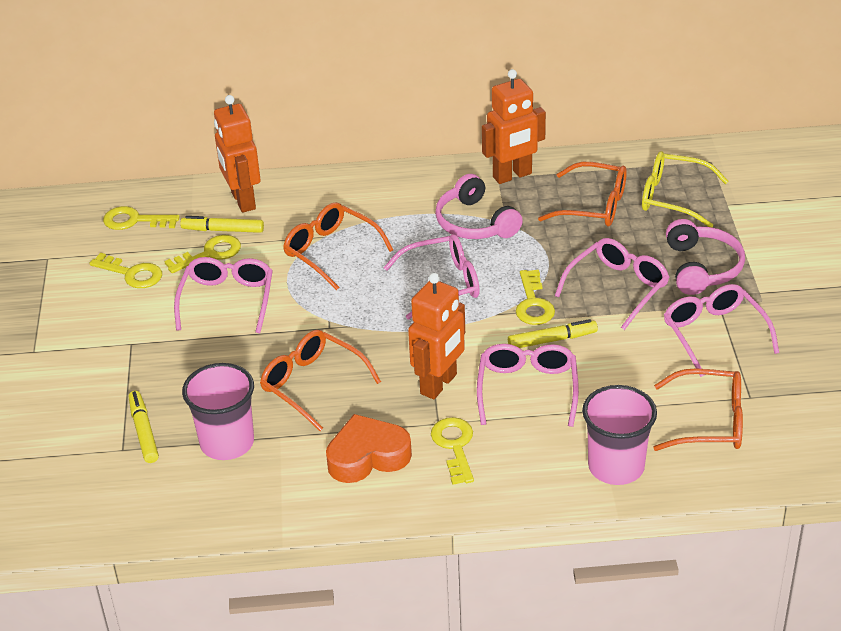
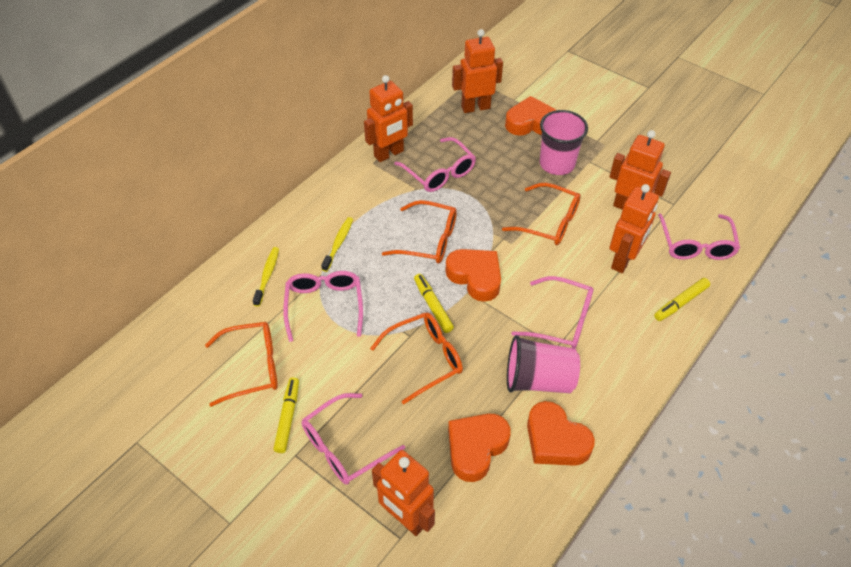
orange heart: 1 -> 4
orange robot: 3 -> 5
pink headphones: 2 -> 0
yellow glasses: 1 -> 0
yellow key: 5 -> 0
yellow toothbrush: 0 -> 2

